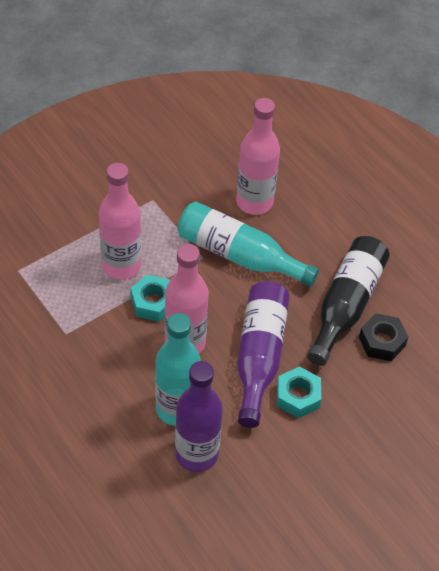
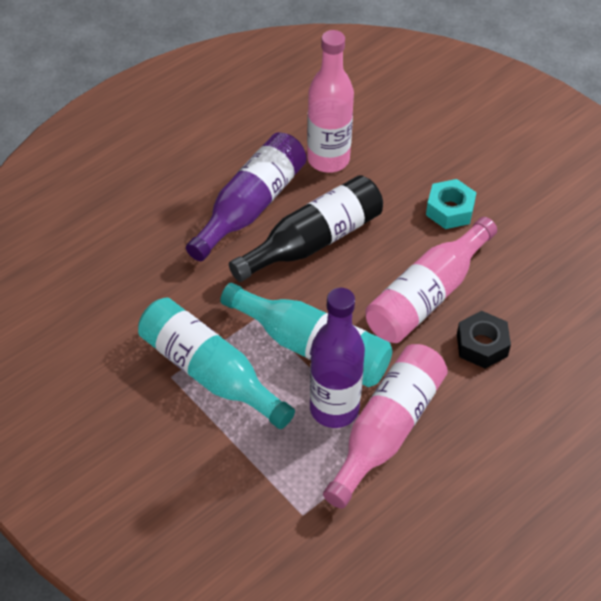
turquoise nut: 2 -> 1

